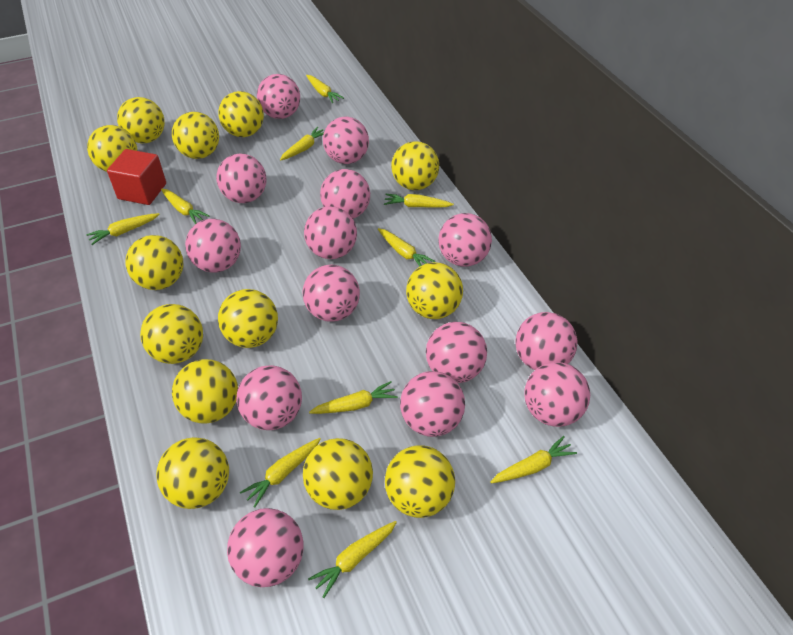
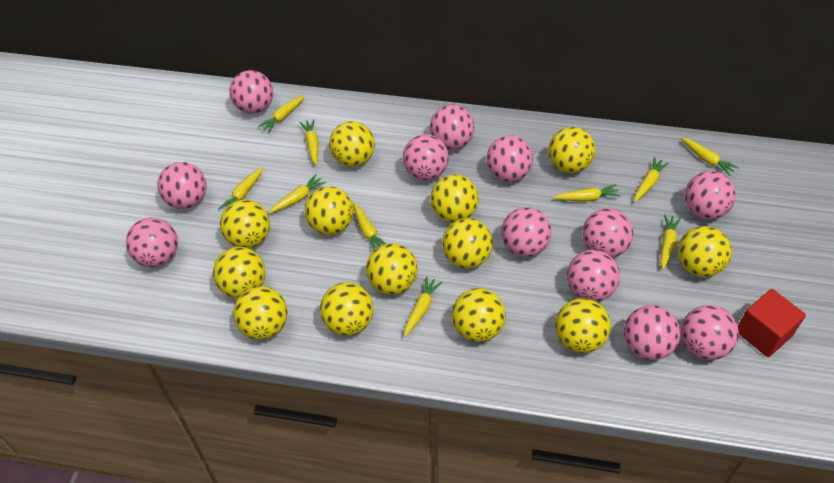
pink ball: 14 -> 12

